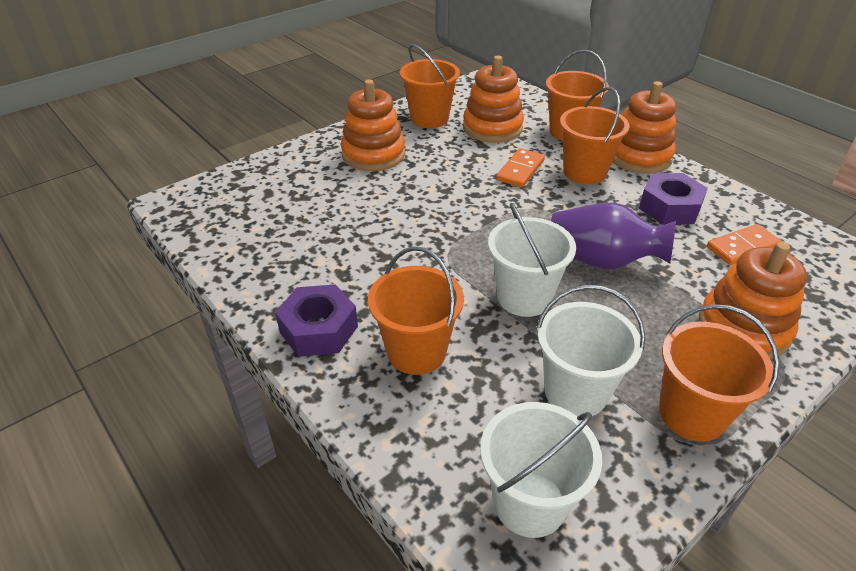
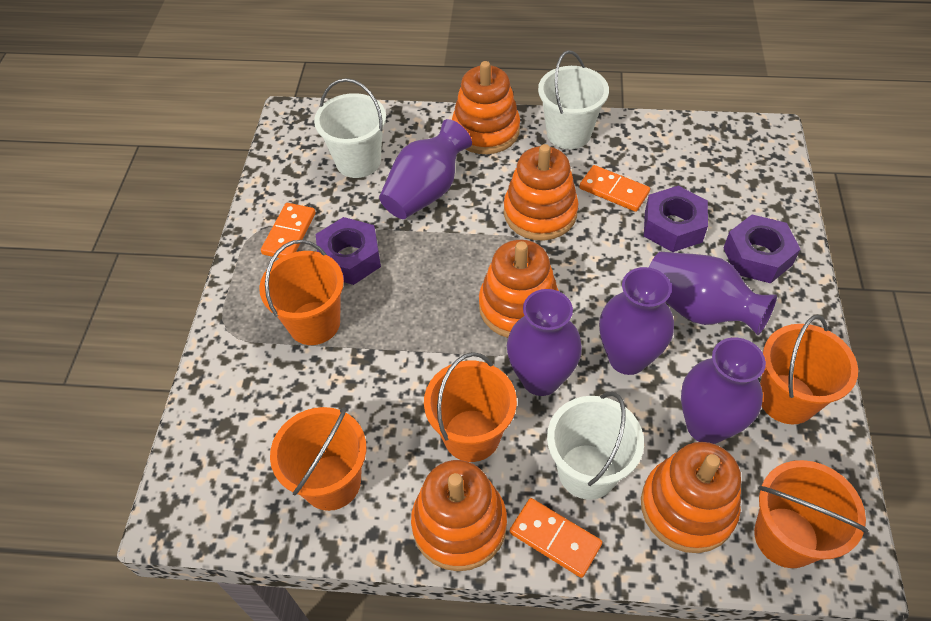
orange domino: 2 -> 3
orange stacking toy: 4 -> 5
purple nut: 2 -> 3
purple vase: 1 -> 5

